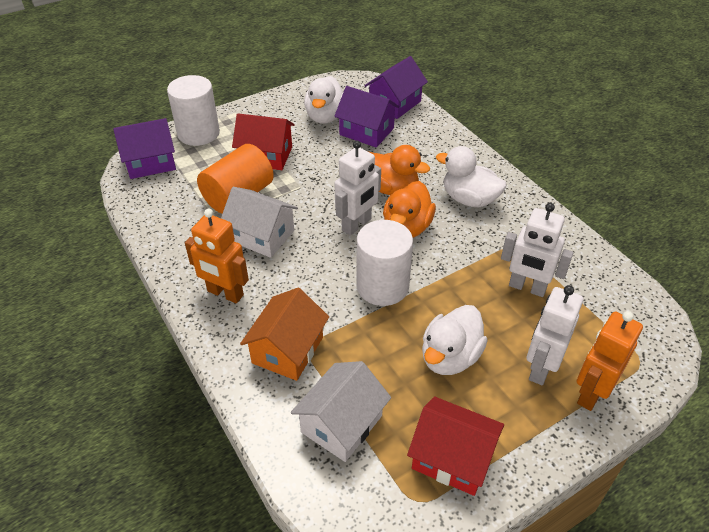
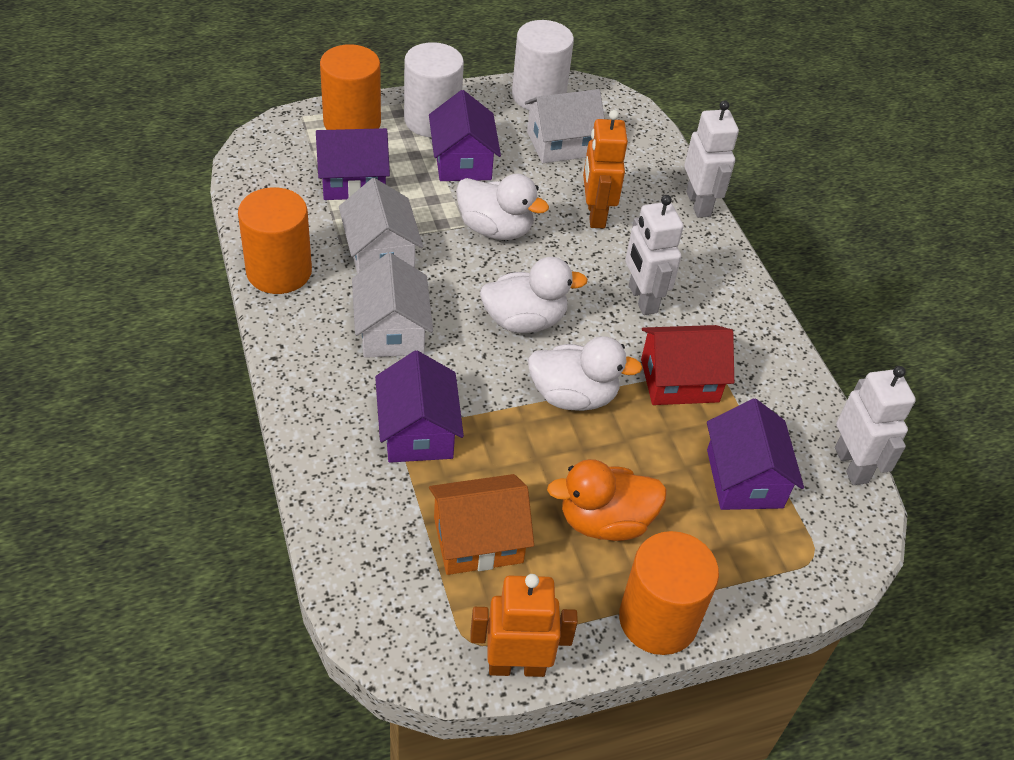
orange cylinder: 1 -> 3
orange duck: 2 -> 1
purple house: 3 -> 4
red house: 2 -> 1
white house: 2 -> 3

